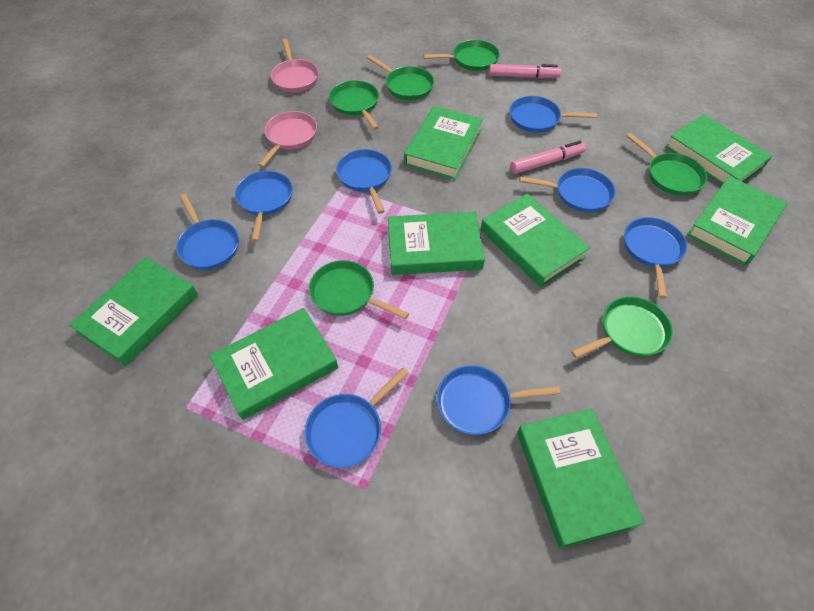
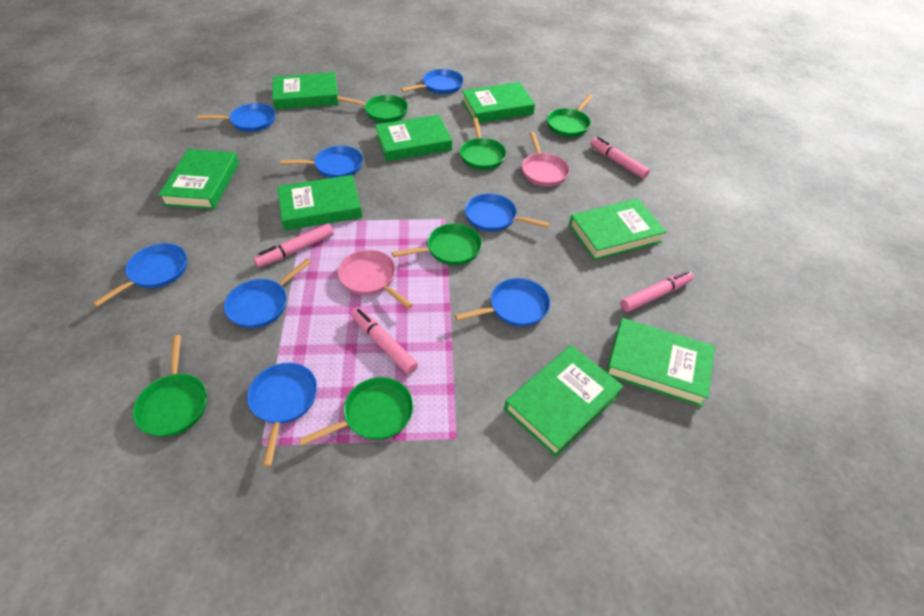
pink marker: 2 -> 4

